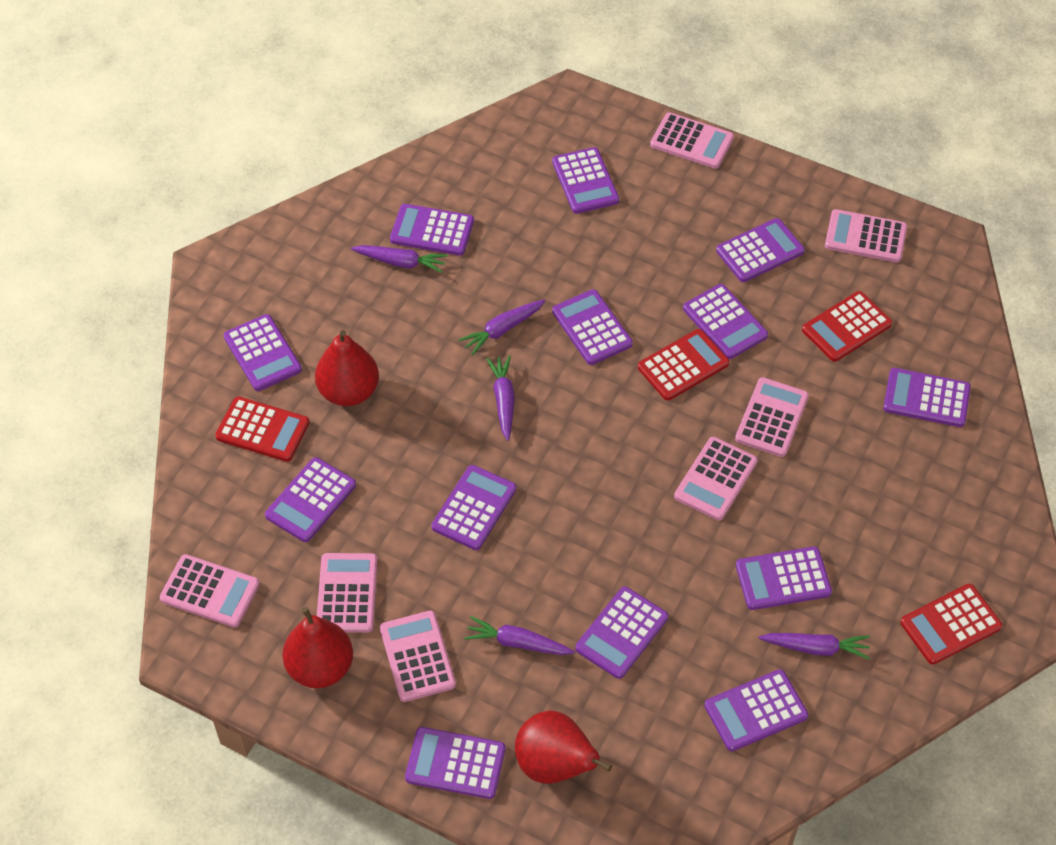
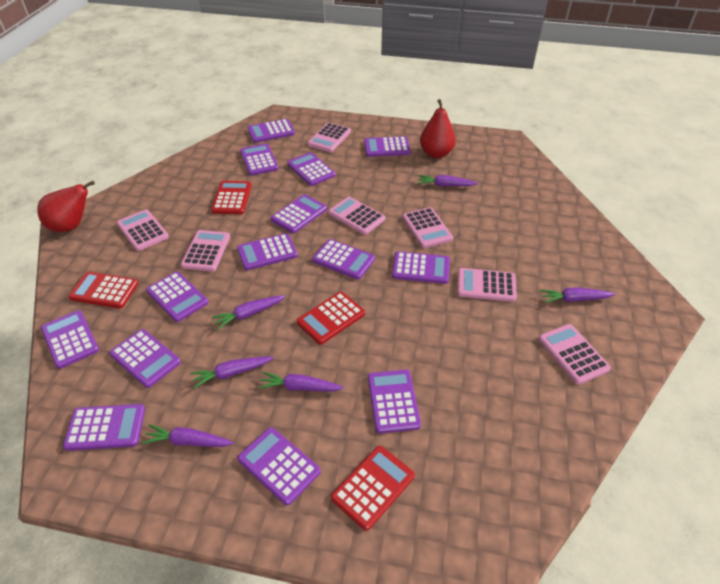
purple calculator: 13 -> 14
purple carrot: 5 -> 6
red pear: 3 -> 2

